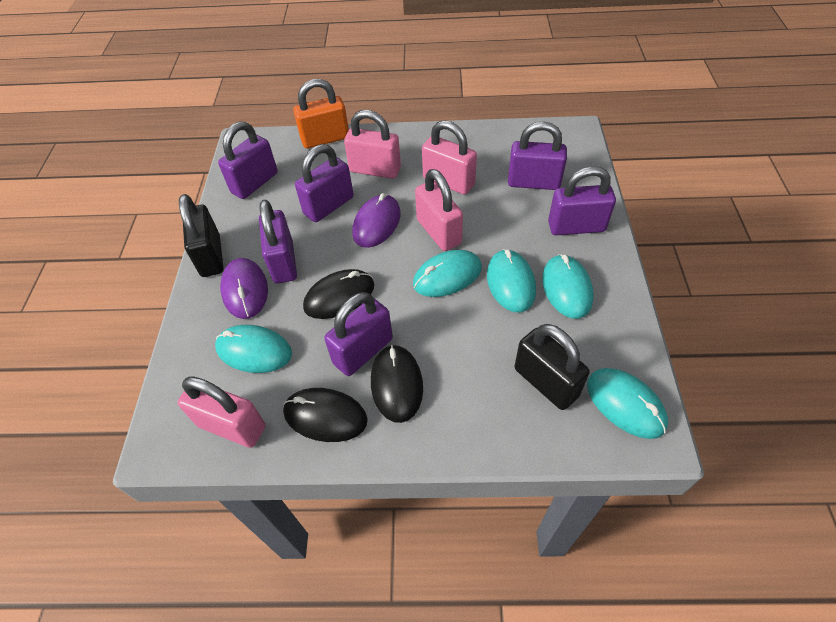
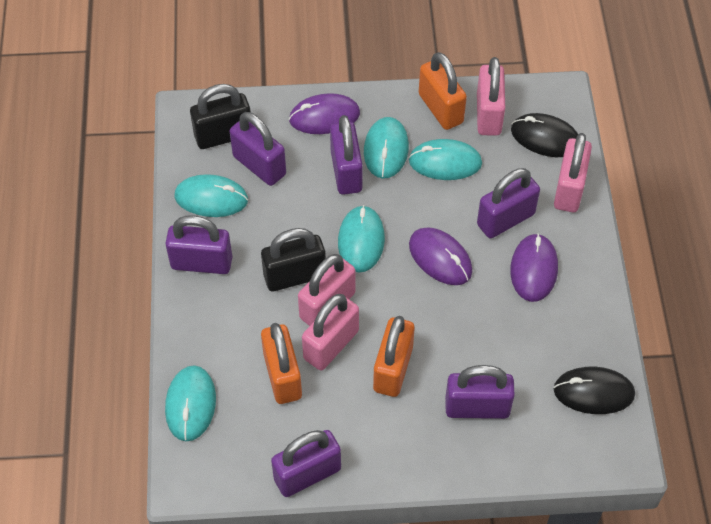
black mouse: 3 -> 2
orange padlock: 1 -> 3
purple mouse: 2 -> 3

